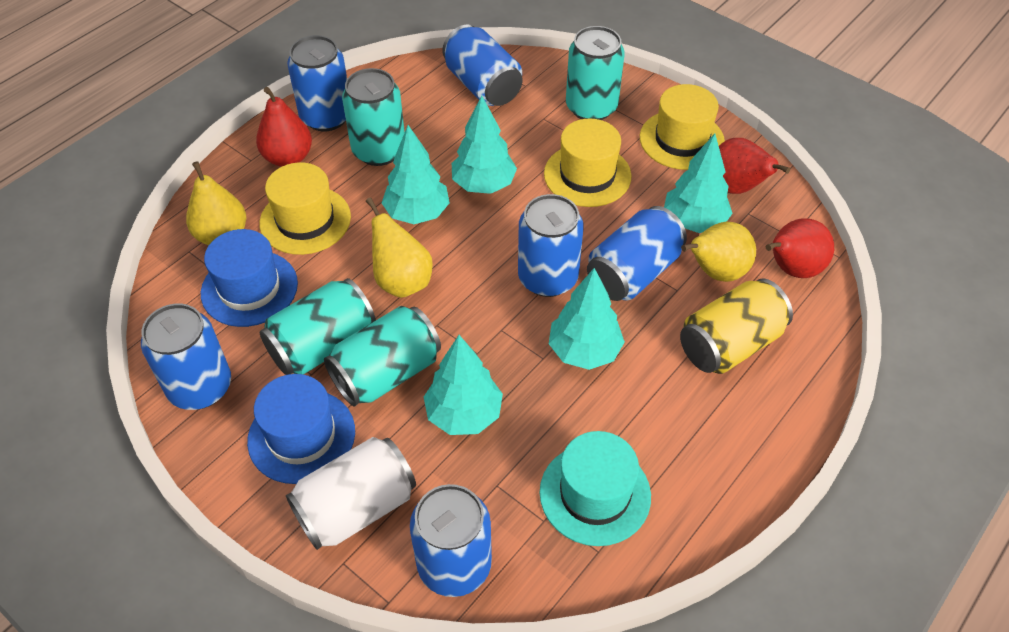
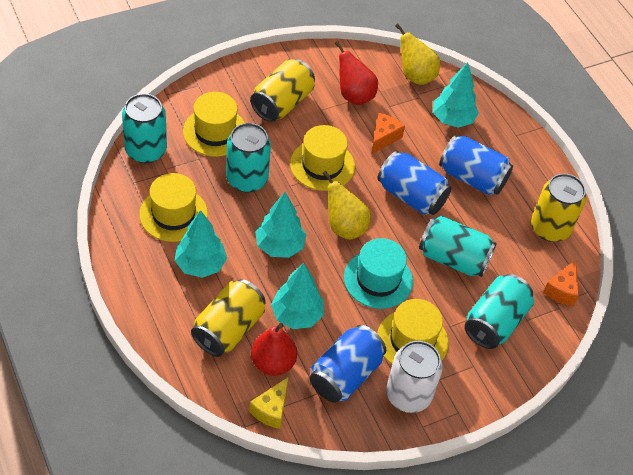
blue can: 6 -> 3
blue hat: 2 -> 0
orange cheese: 0 -> 2
red pear: 3 -> 2
turquoise tree: 5 -> 4
yellow can: 1 -> 3
yellow cheese: 0 -> 1
yellow hat: 3 -> 4
yellow pear: 3 -> 2

